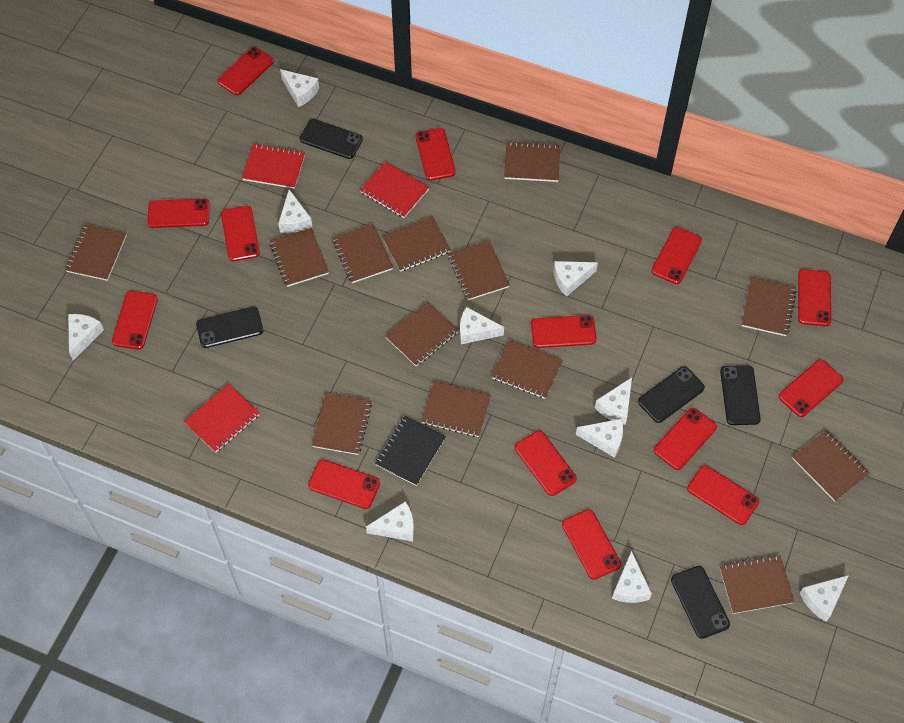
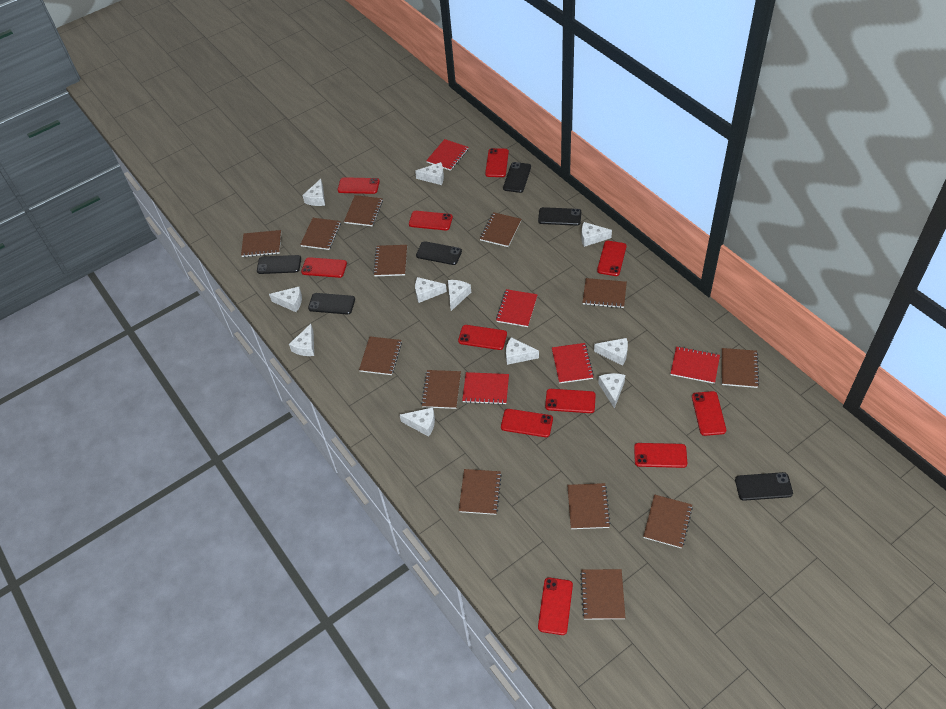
black notebook: 1 -> 0
black phone: 5 -> 6
red notebook: 3 -> 5
red phone: 14 -> 11
white cheese: 10 -> 11

